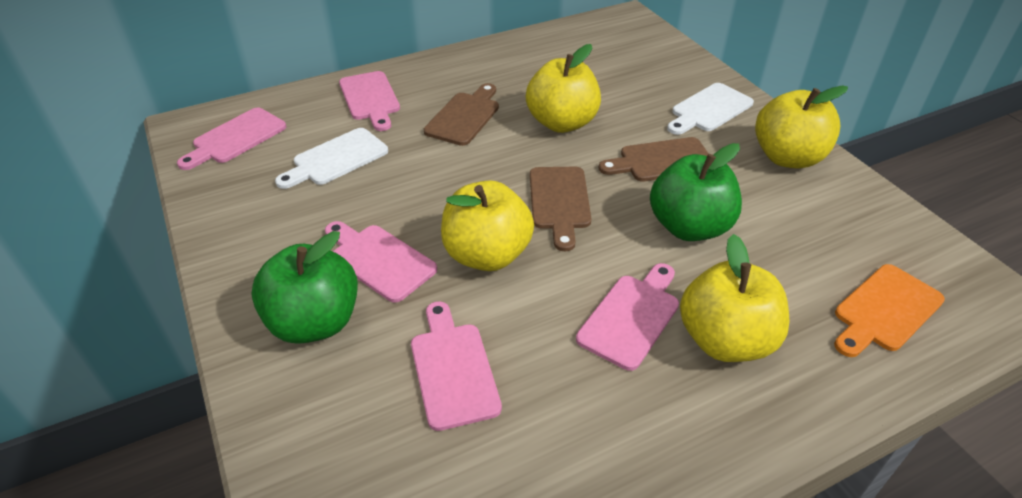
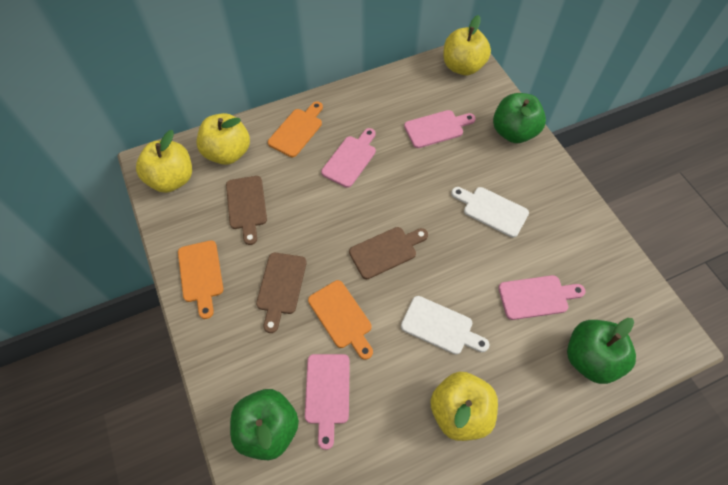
green apple: 2 -> 3
orange cutting board: 1 -> 3
pink cutting board: 5 -> 4

